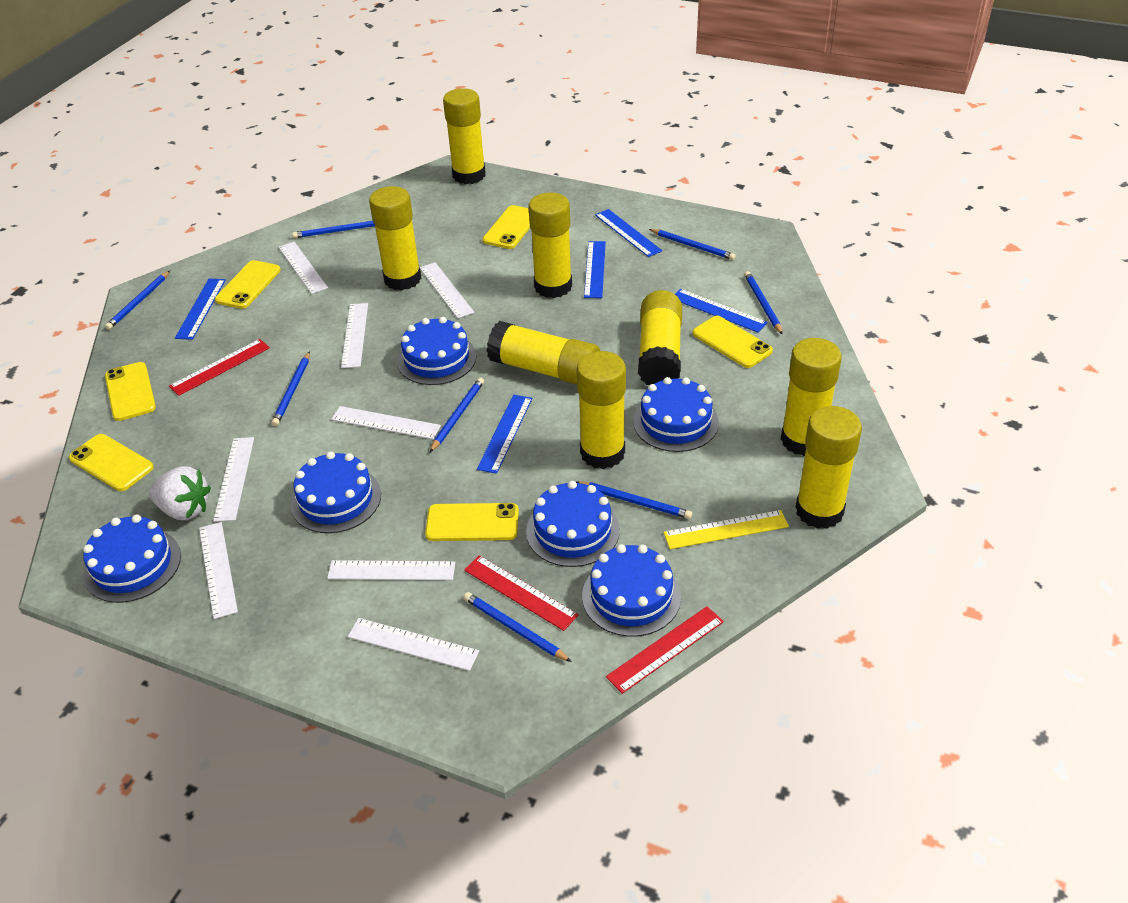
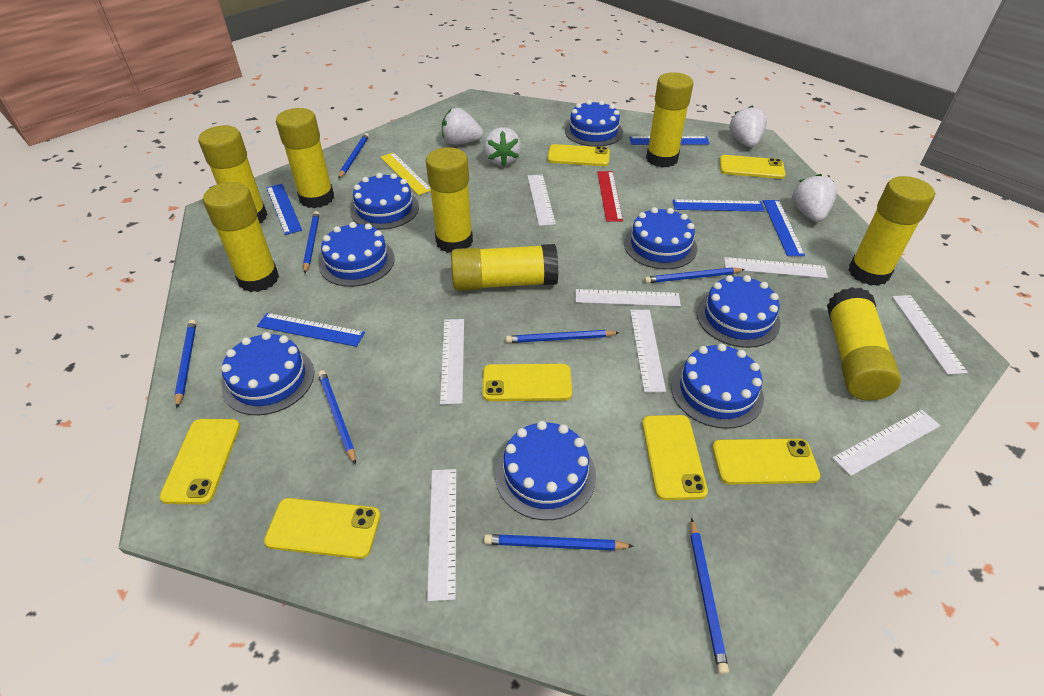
blue cake: 6 -> 8
red ruler: 3 -> 1
white strawberry: 1 -> 4
yellow phone: 6 -> 7

